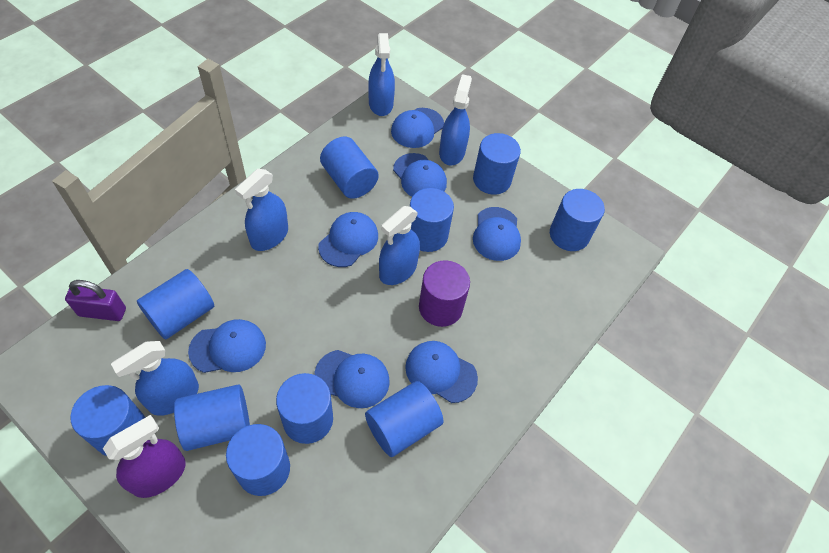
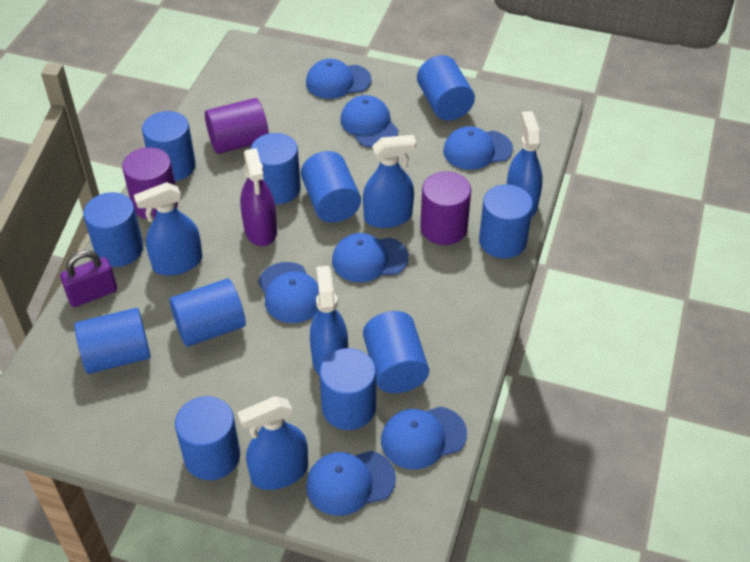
blue cylinder: 10 -> 11
purple cylinder: 1 -> 3

